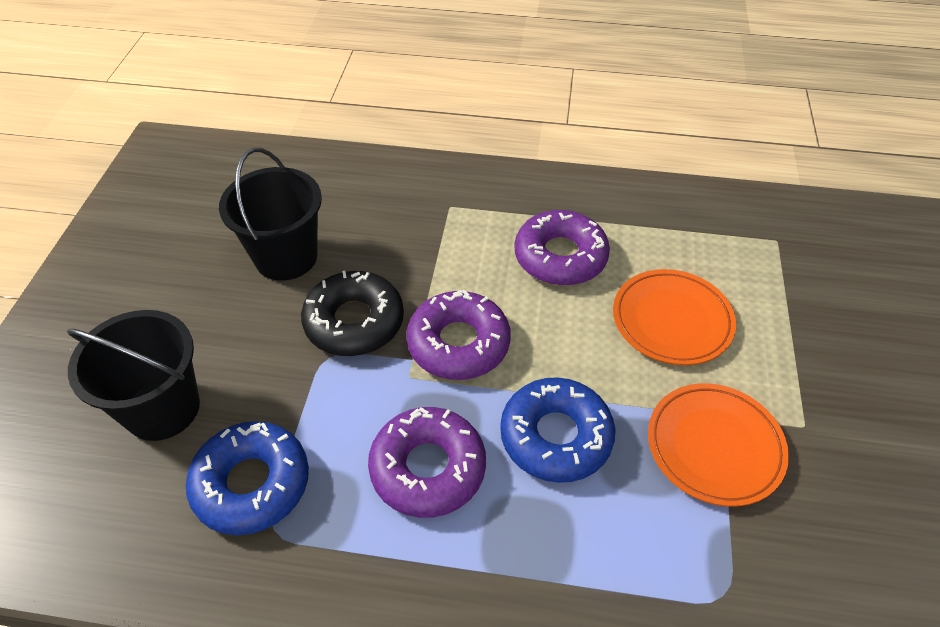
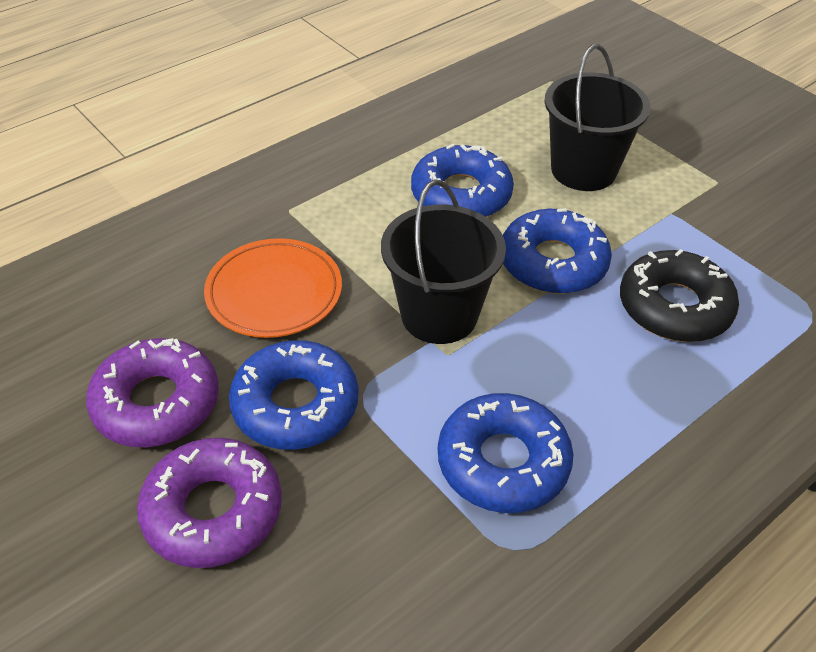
blue donut: 2 -> 4
orange plate: 2 -> 1
purple donut: 3 -> 2

